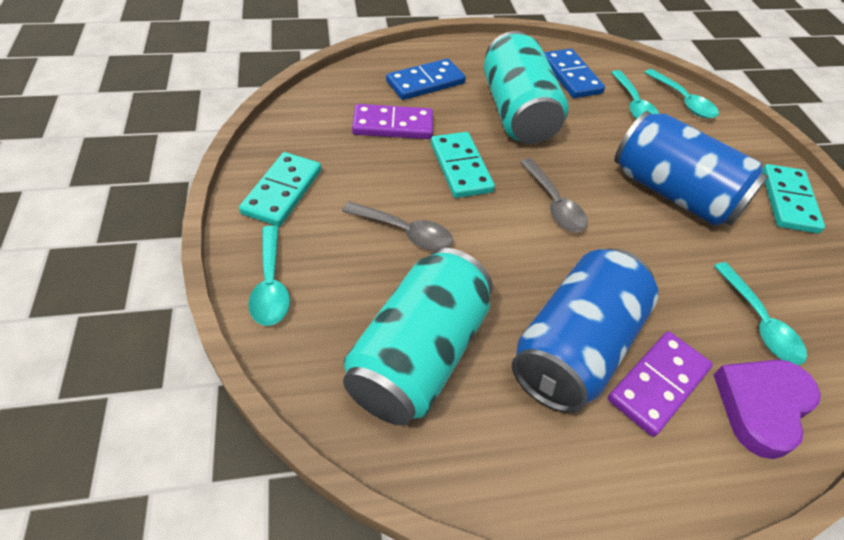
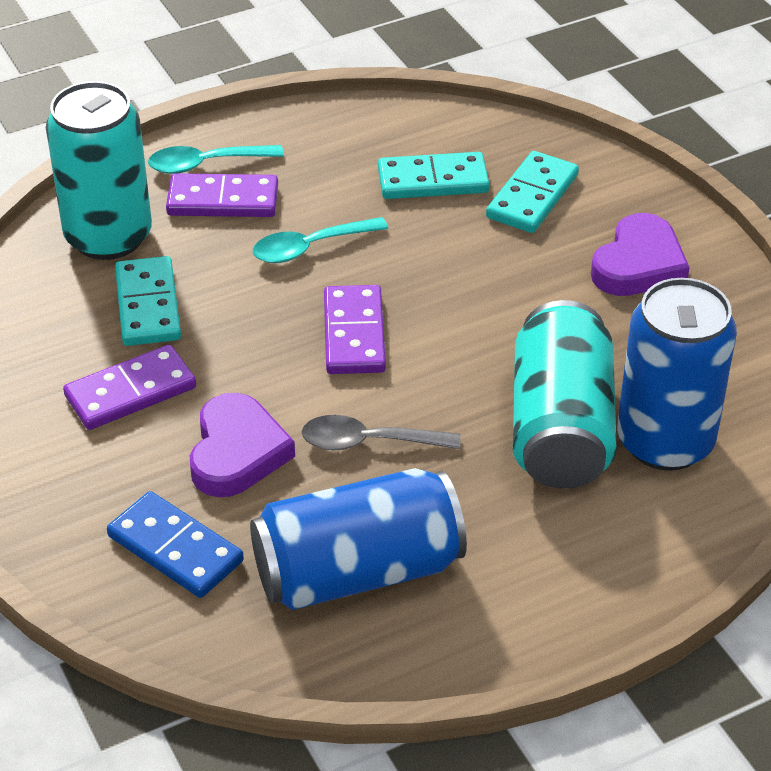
blue domino: 2 -> 1
grey spoon: 2 -> 1
purple domino: 2 -> 3
purple heart: 1 -> 2
turquoise spoon: 4 -> 2

